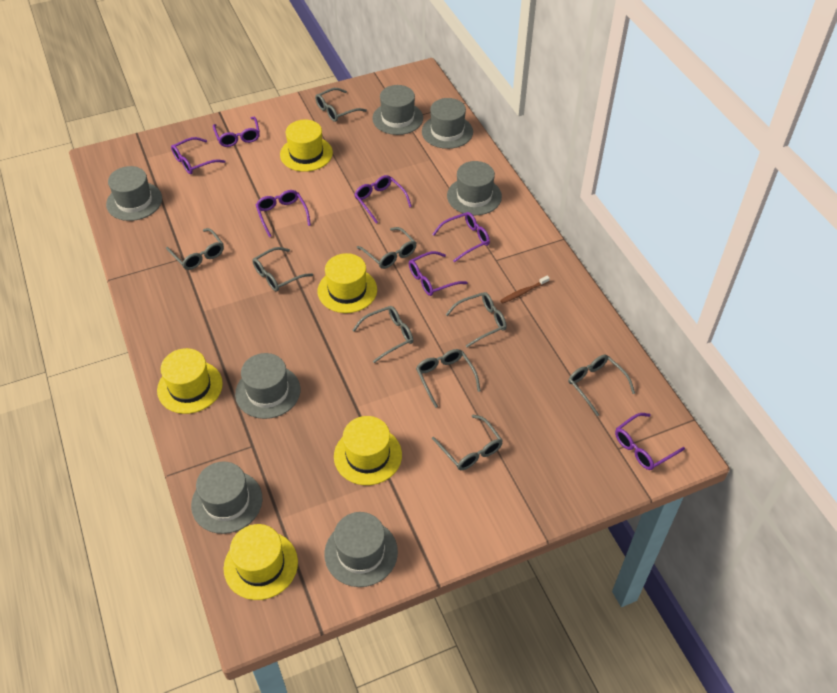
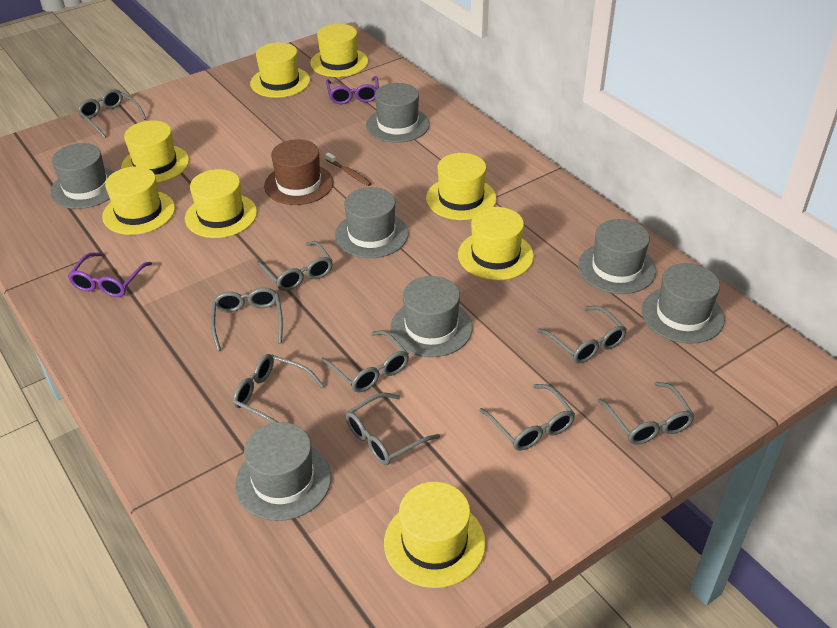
brown hat: 0 -> 1
purple glasses: 7 -> 2
yellow hat: 5 -> 8

